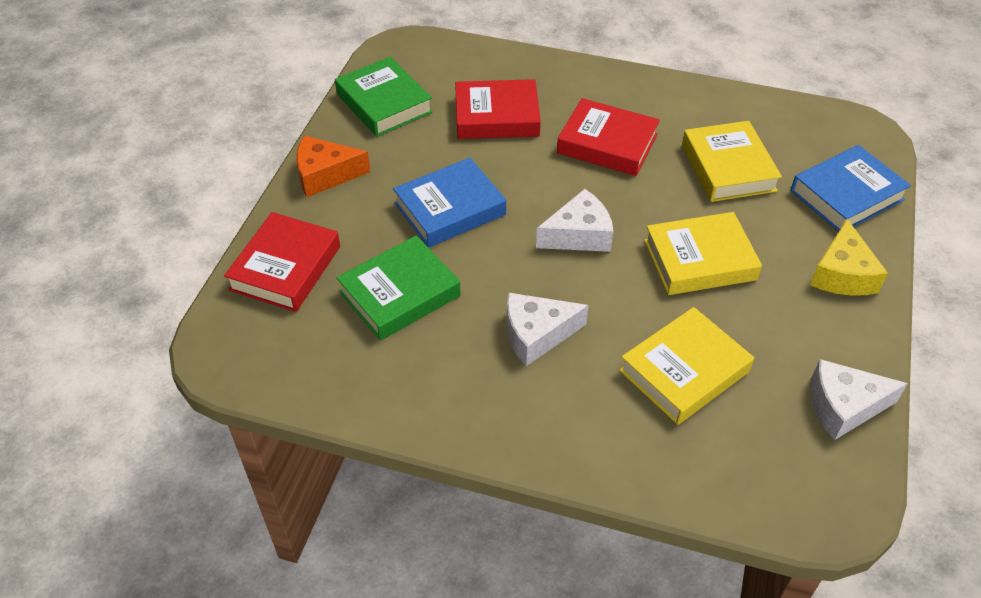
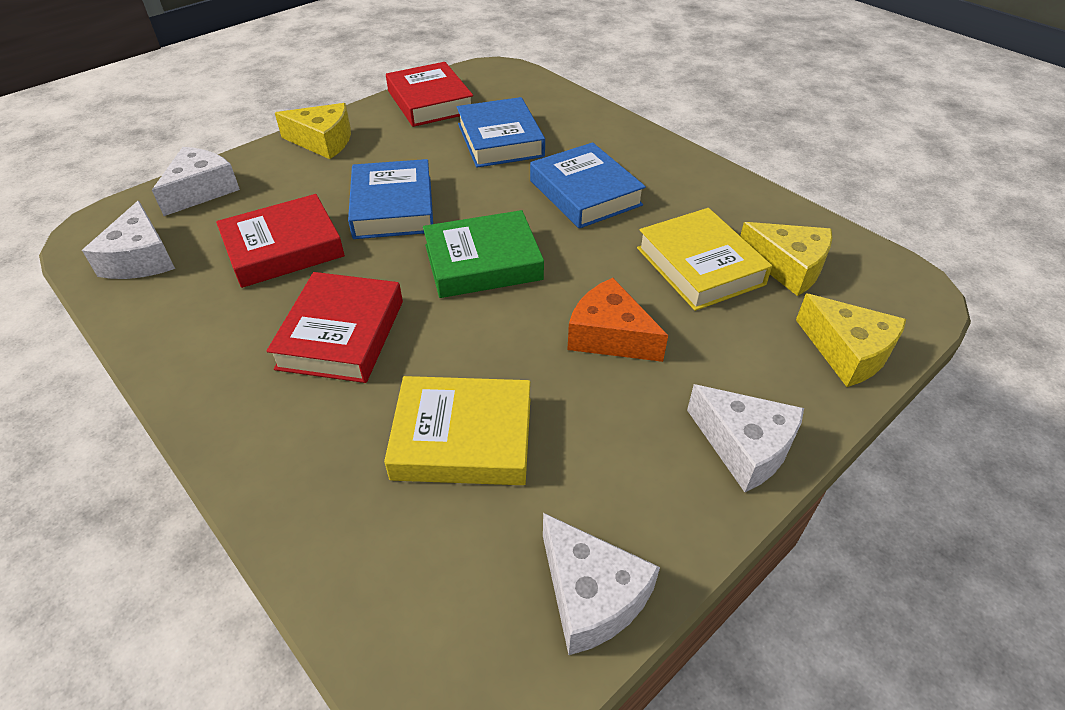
blue book: 2 -> 3
green book: 2 -> 1
white cheese: 3 -> 4
yellow book: 3 -> 2
yellow cheese: 1 -> 3

